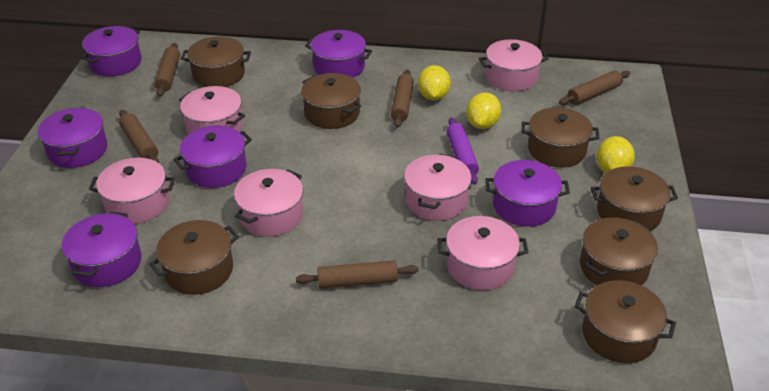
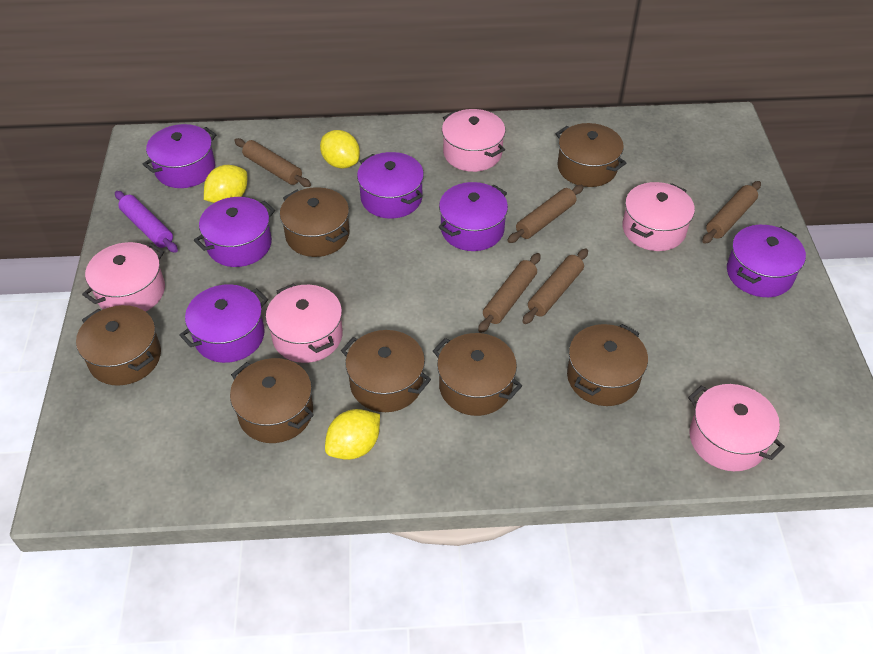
pink pot: 6 -> 5

